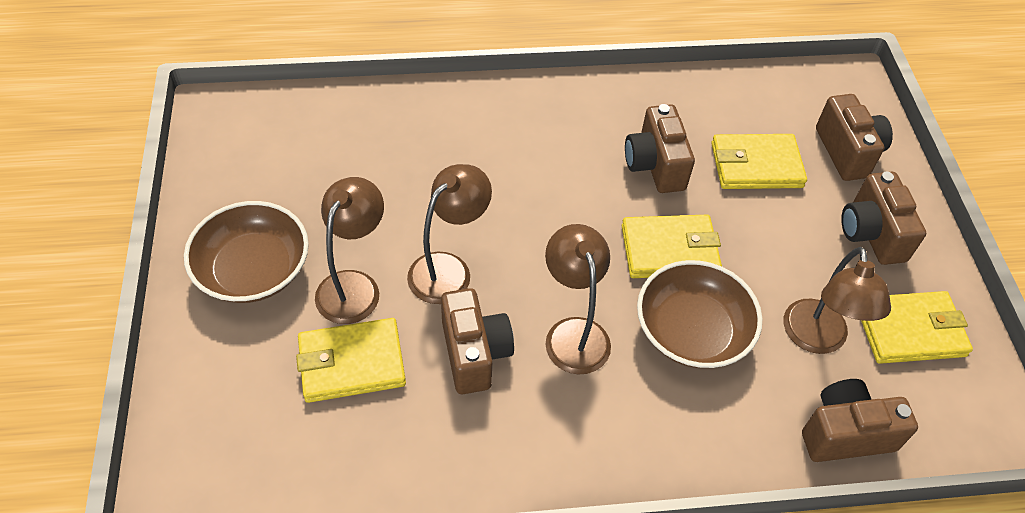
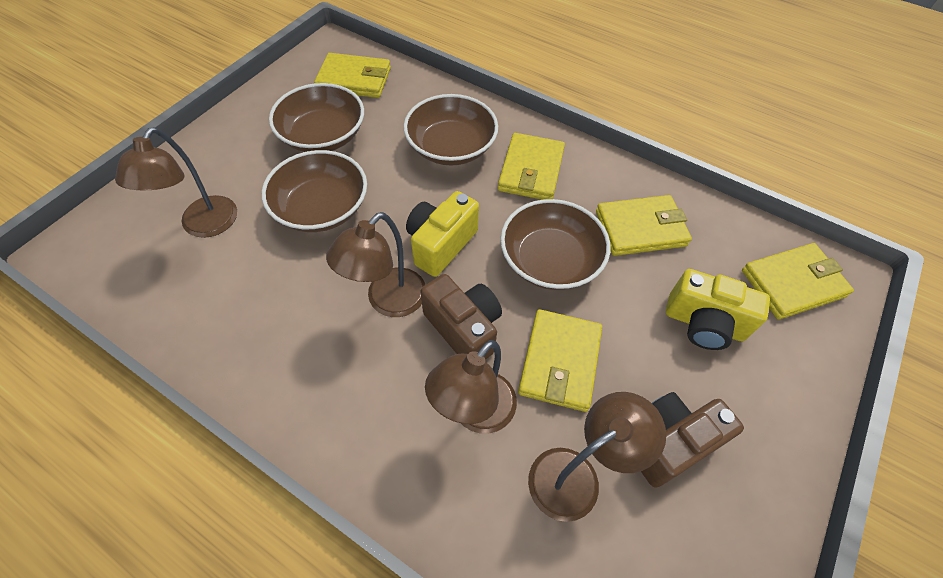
brown bowl: 2 -> 4
brown camera: 5 -> 2
yellow camera: 0 -> 2
yellow wallet: 4 -> 5

